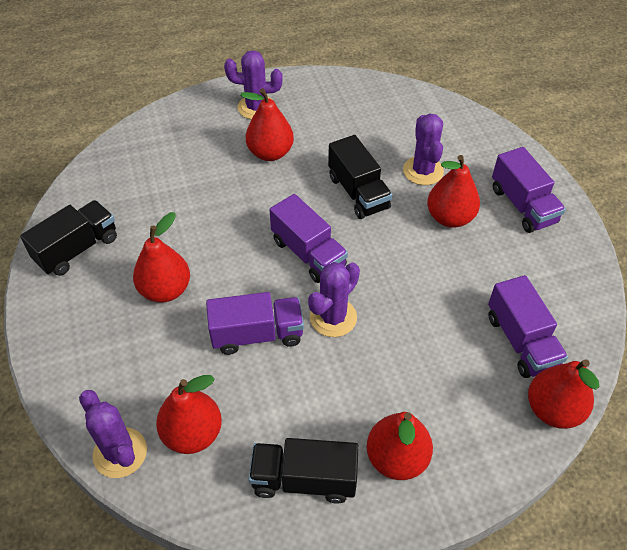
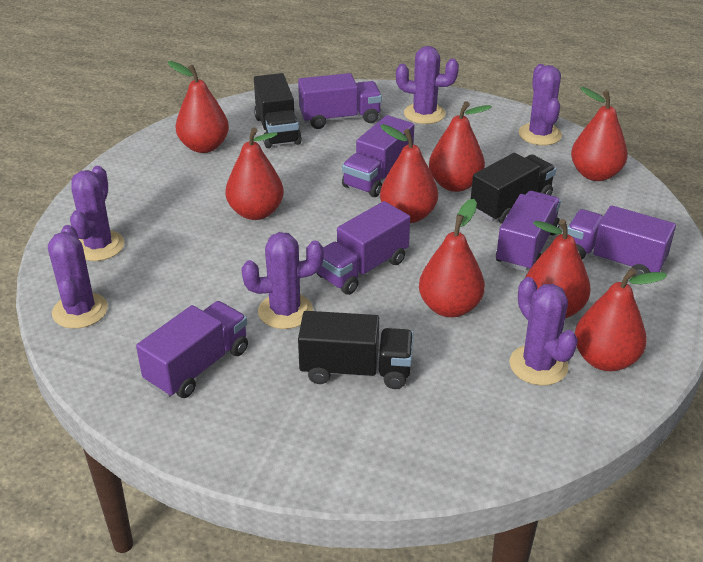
purple cactus: 4 -> 6
purple truck: 4 -> 6
red pear: 6 -> 8

